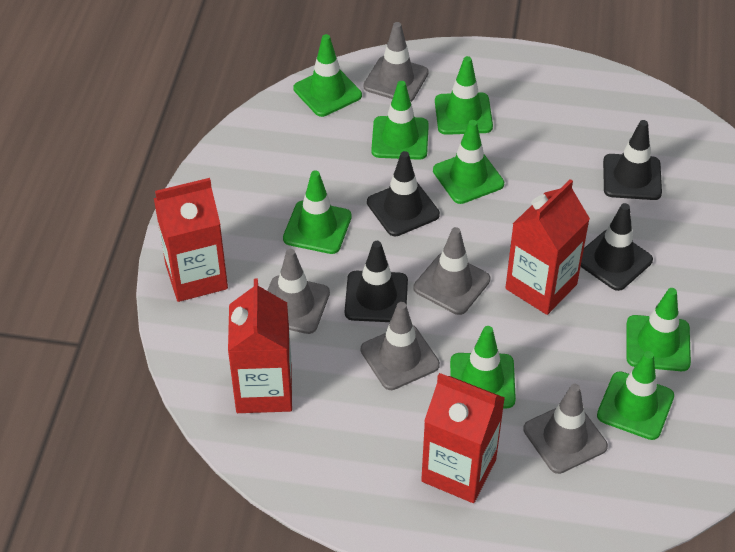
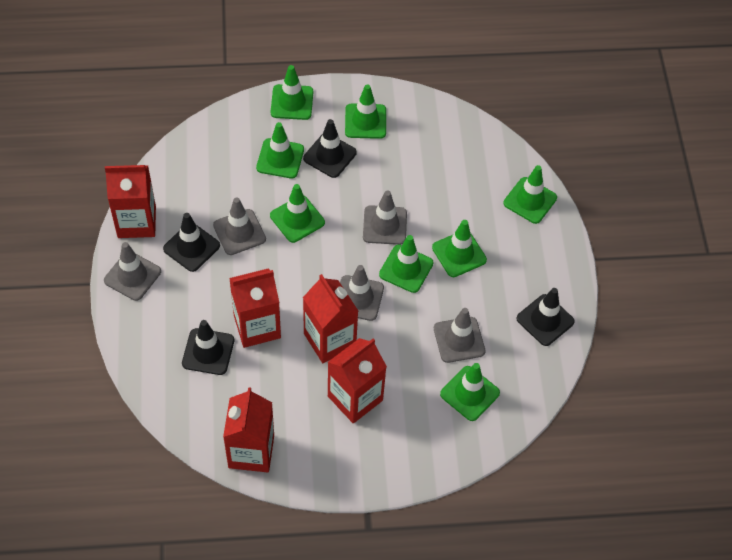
red carton: 4 -> 5

